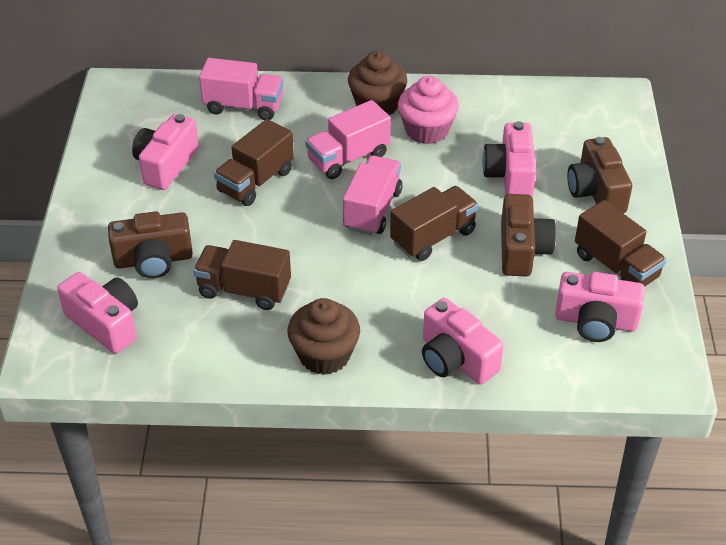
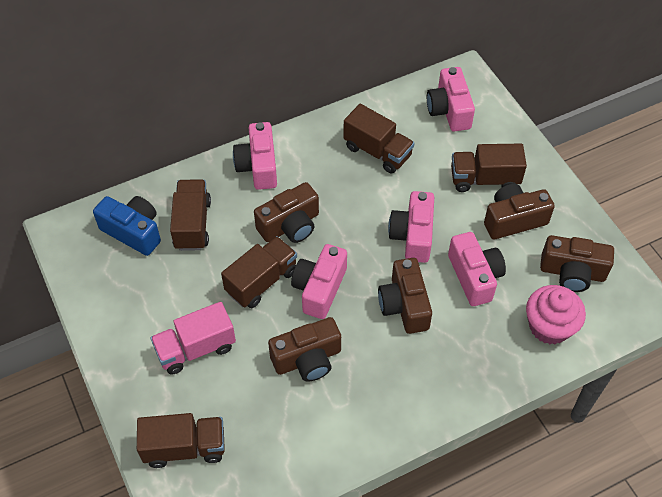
blue camera: 0 -> 1
brown camera: 3 -> 5
brown cupcake: 2 -> 0
brown truck: 4 -> 5
pink truck: 3 -> 1

